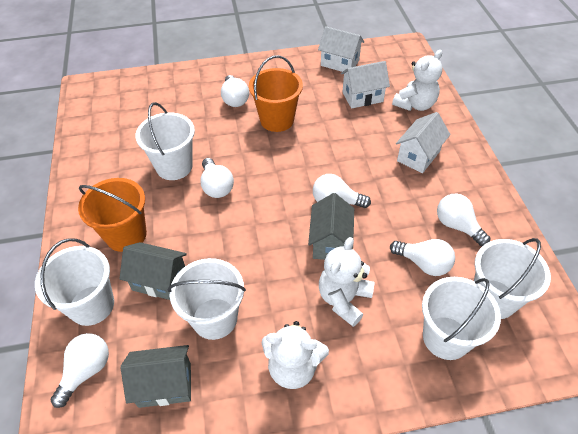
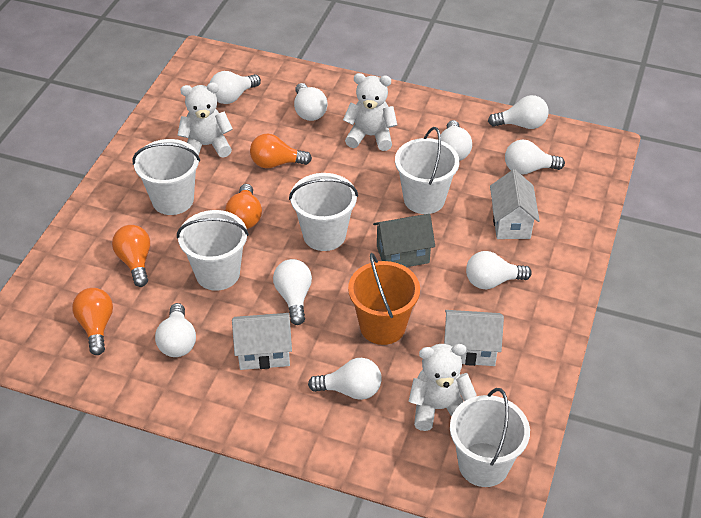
grey house: 3 -> 1
orange bucket: 2 -> 1
orange light bulb: 0 -> 4
white light bulb: 6 -> 9

